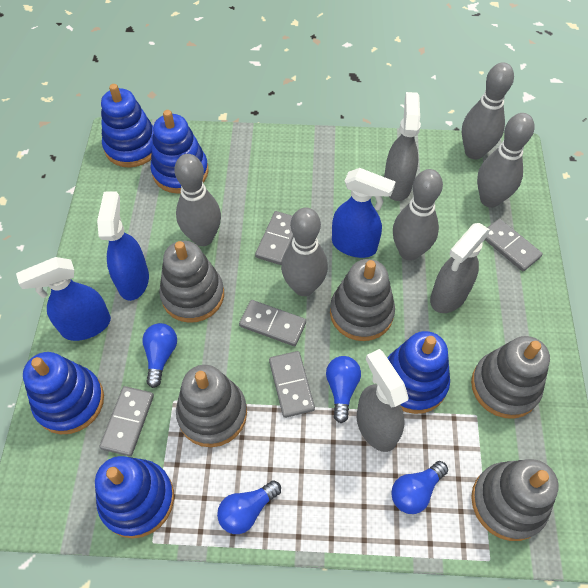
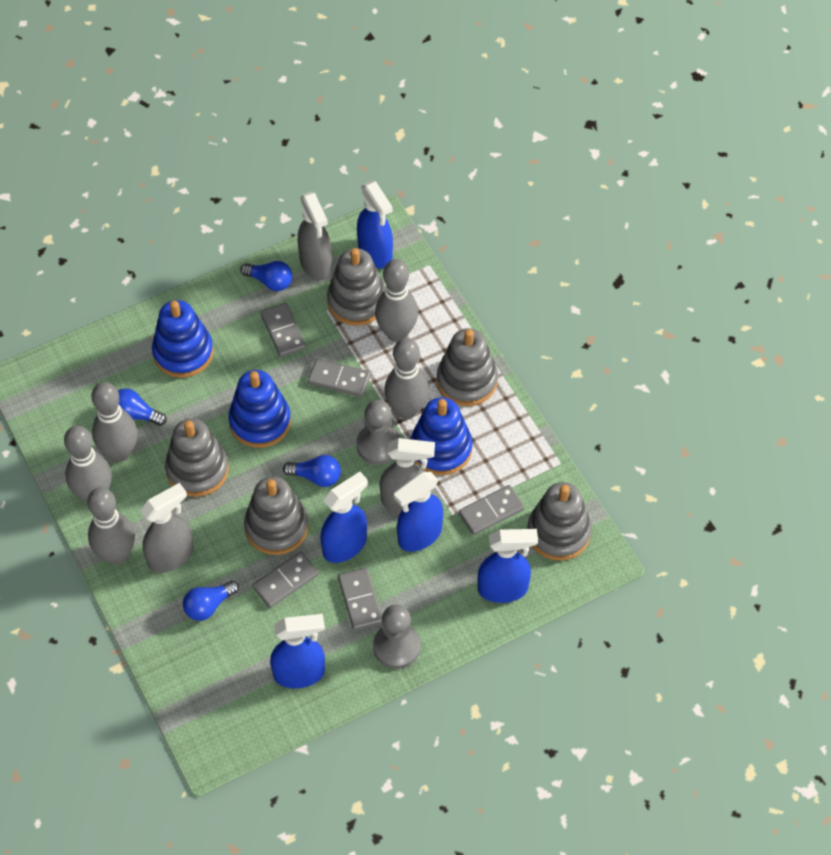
blue spray bottle: 3 -> 5
blue stacking toy: 5 -> 3
grey pawn: 0 -> 2

